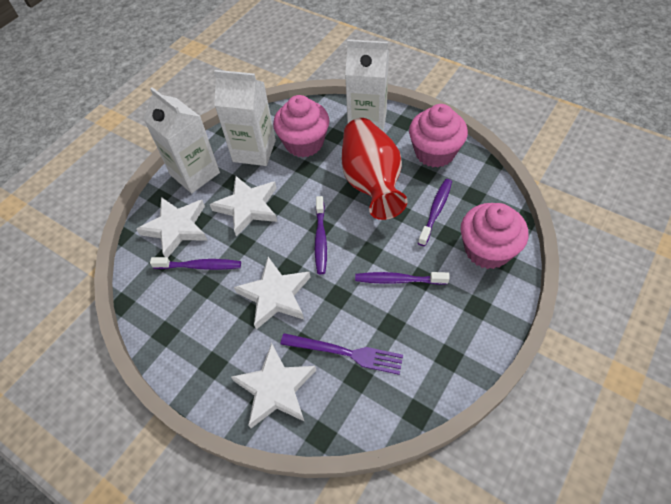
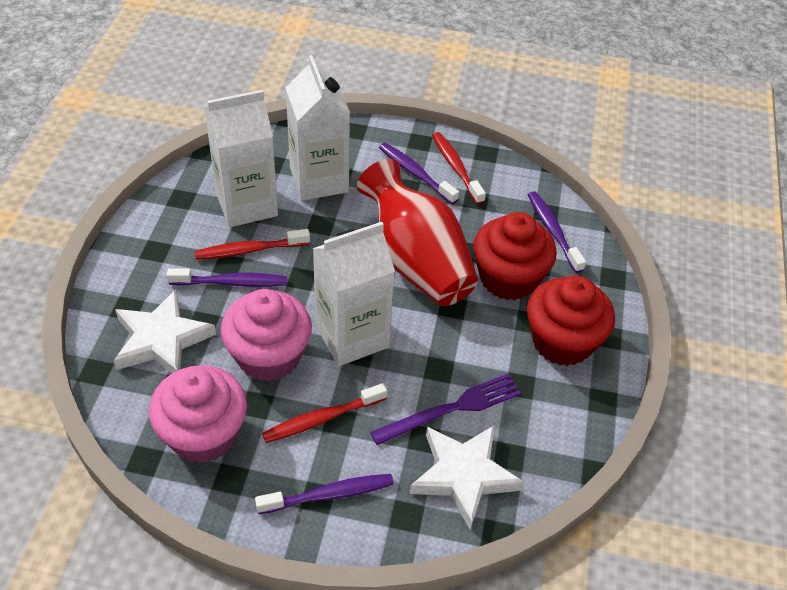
pink cupcake: 3 -> 2
red cupcake: 0 -> 2
red toothbrush: 0 -> 3
white star: 4 -> 2

